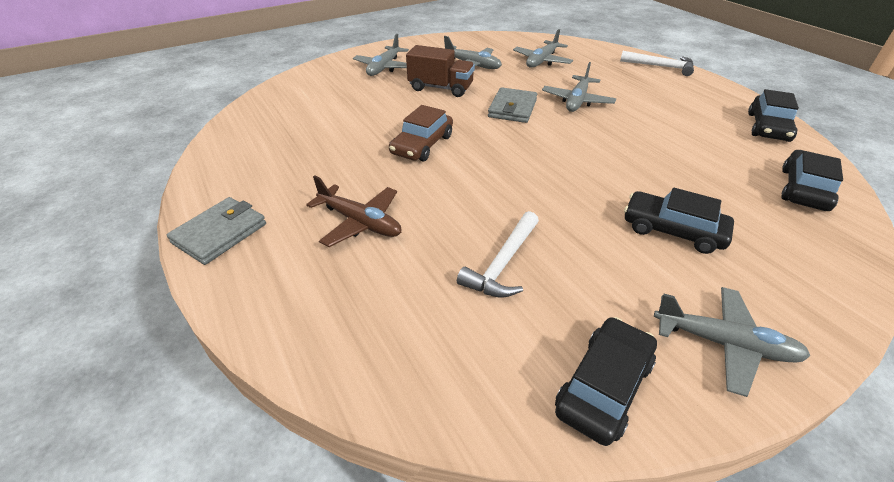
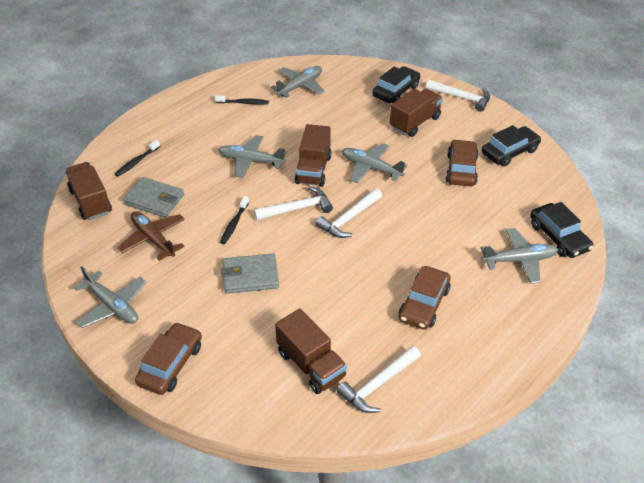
black car: 4 -> 3
black toothbrush: 0 -> 3
brown car: 1 -> 3
brown truck: 1 -> 4
white hammer: 2 -> 4

